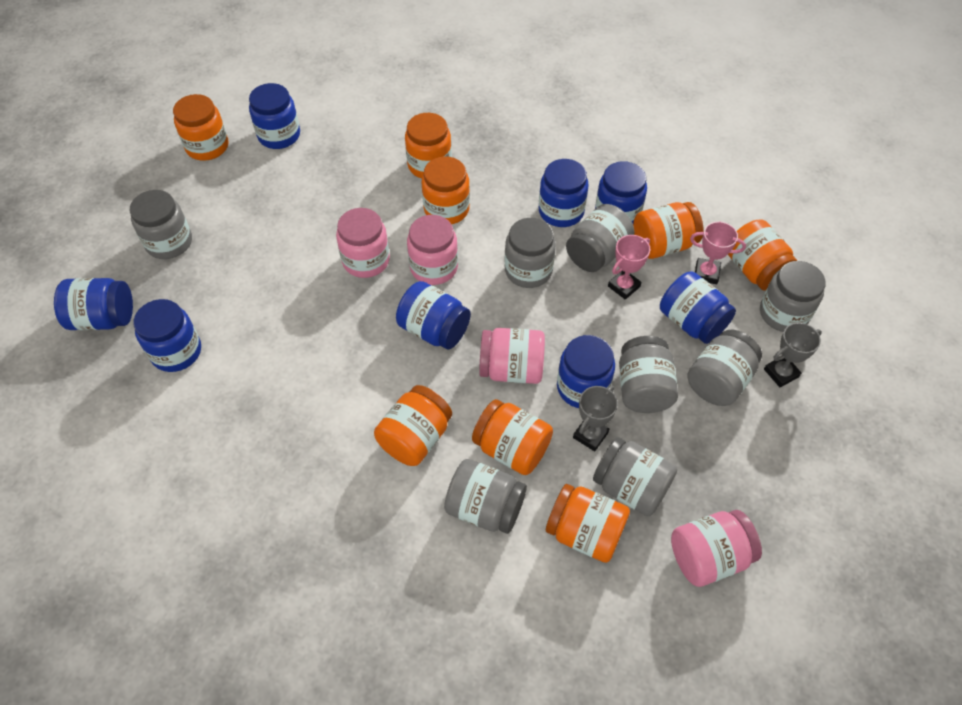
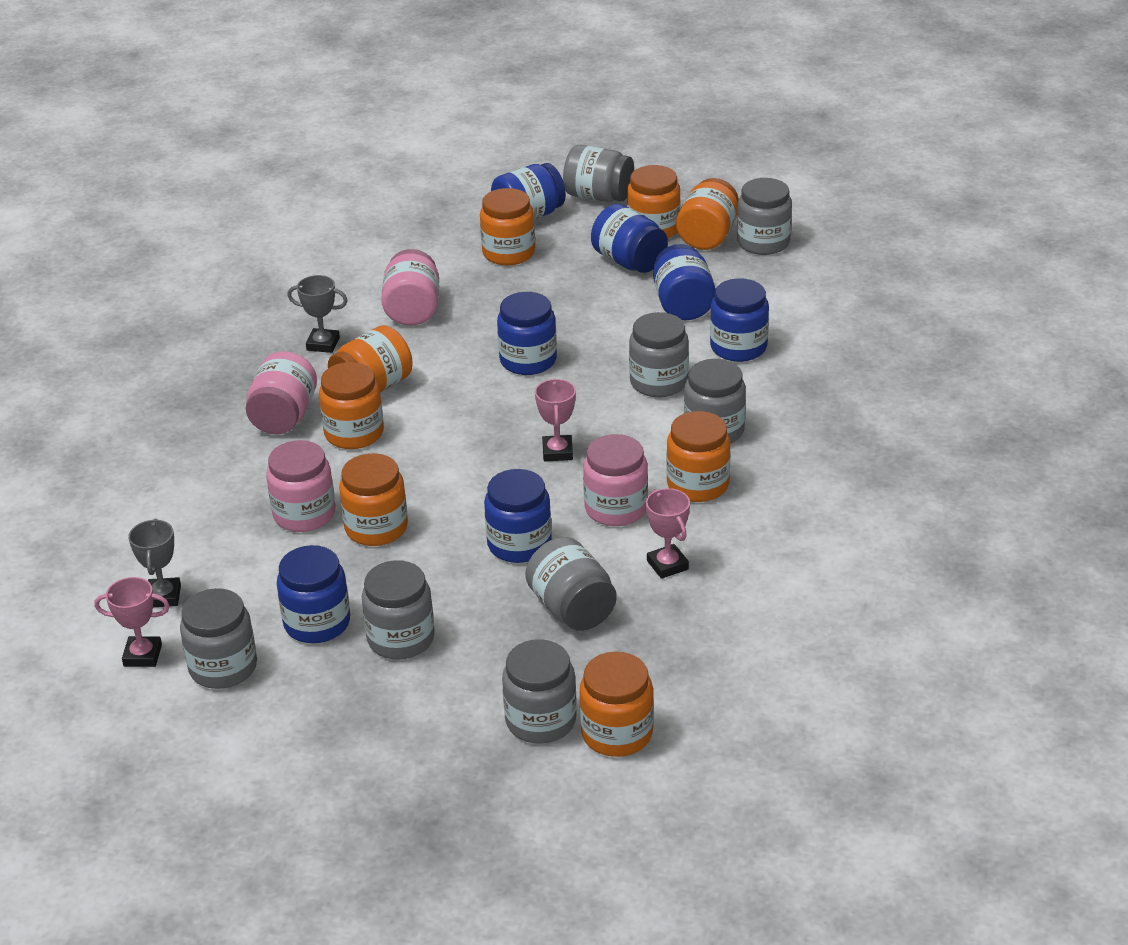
blue jar: 8 -> 7
pink trophy: 2 -> 3

